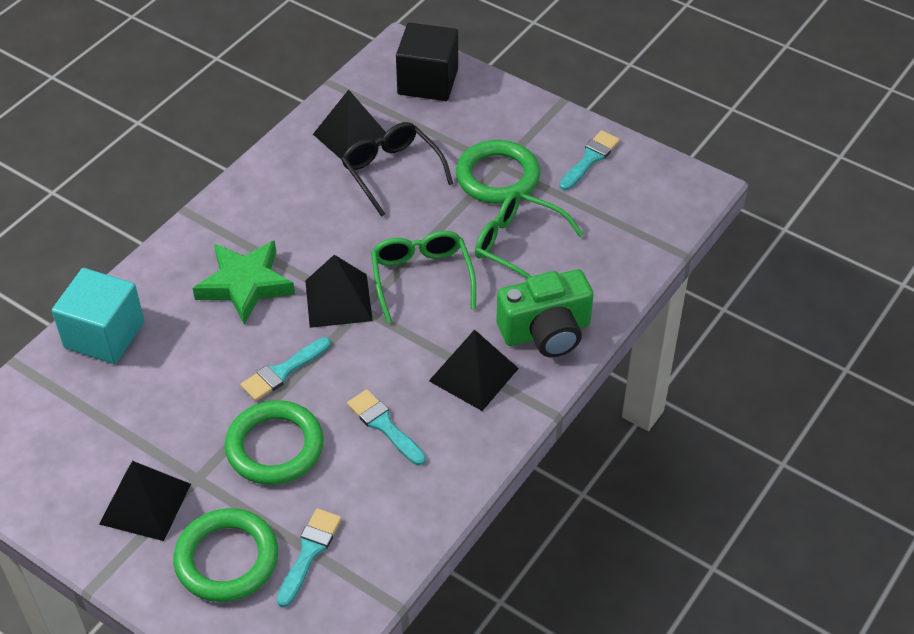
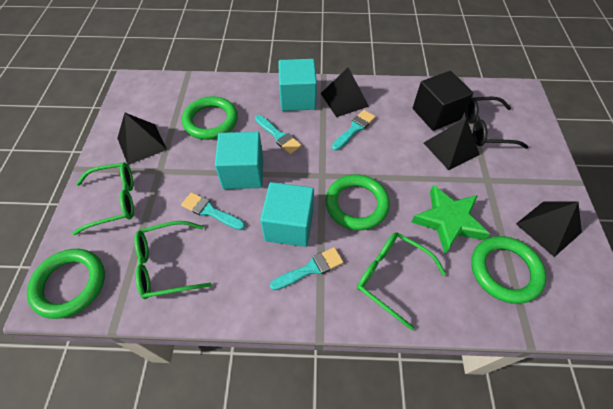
green camera: 1 -> 0
green glasses: 2 -> 3
green ring: 3 -> 4
turquoise cube: 1 -> 3

